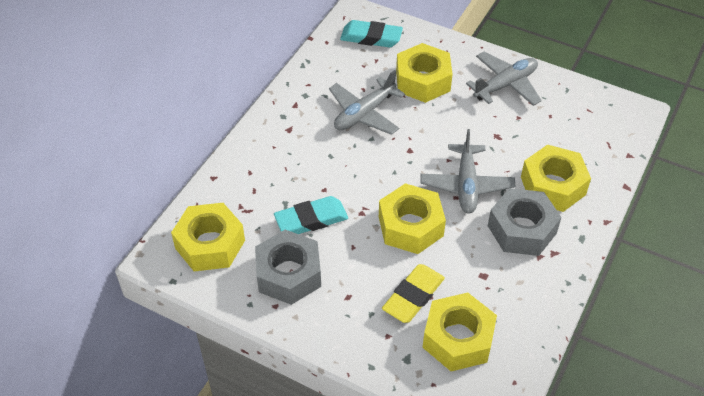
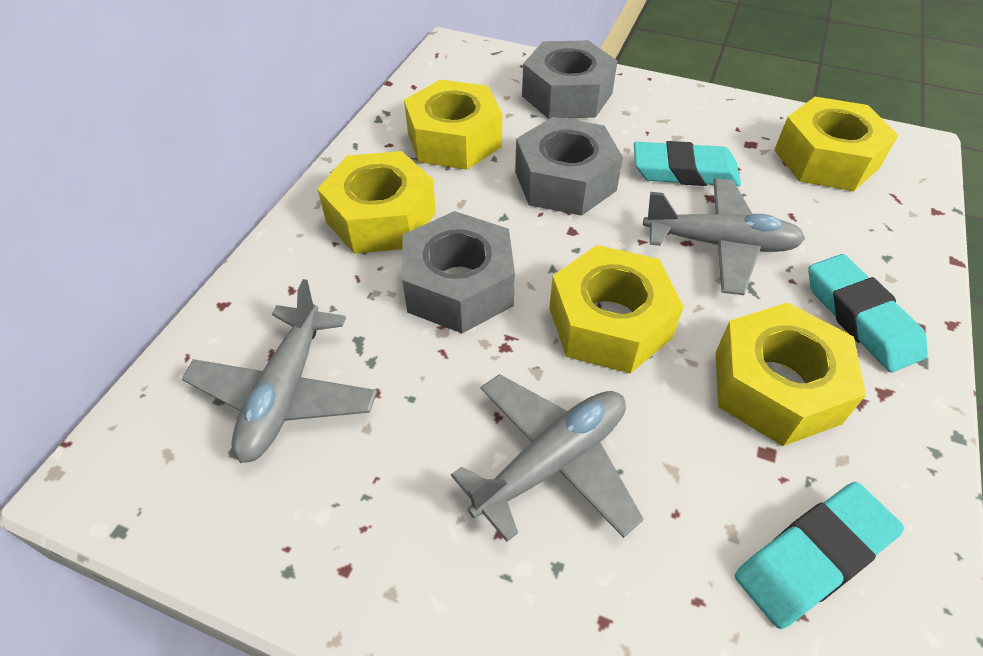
grey nut: 2 -> 3
turquoise eraser: 2 -> 3
yellow eraser: 1 -> 0

